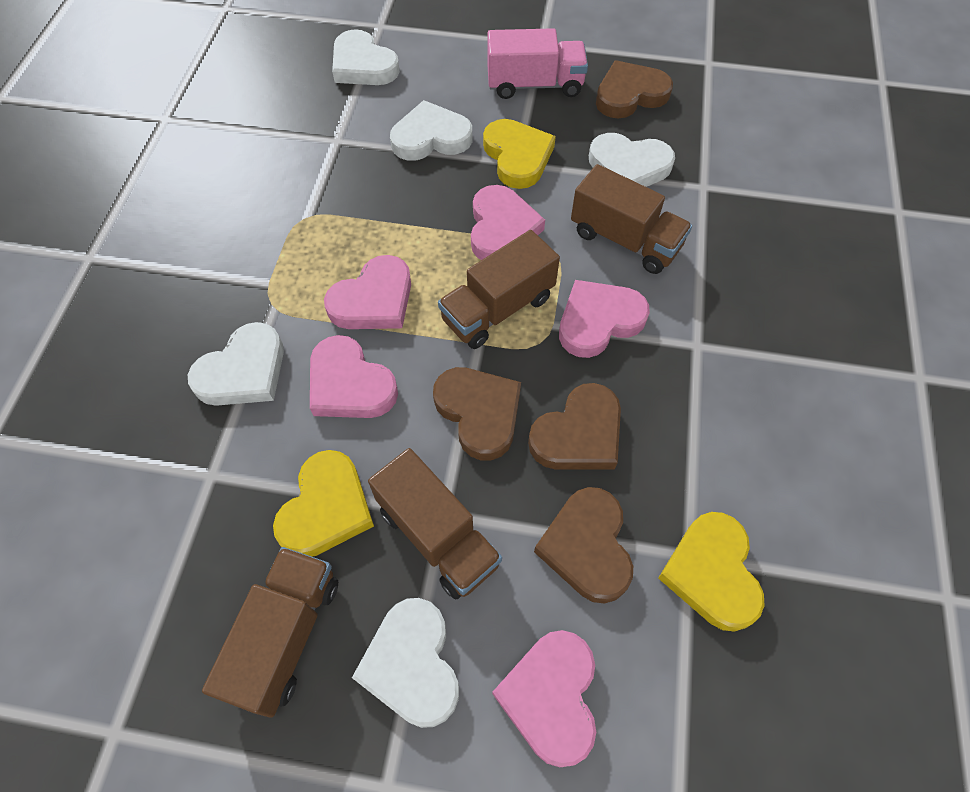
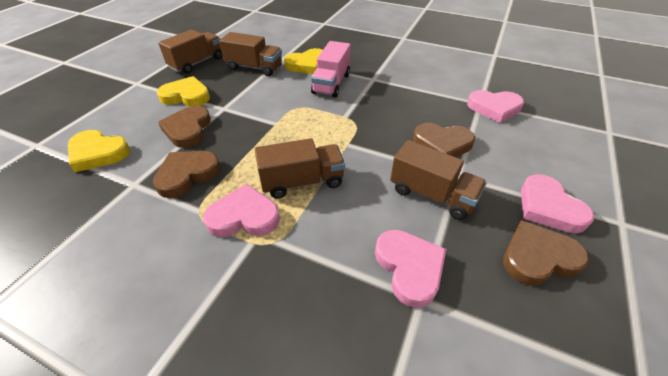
pink heart: 5 -> 4
white heart: 5 -> 0

